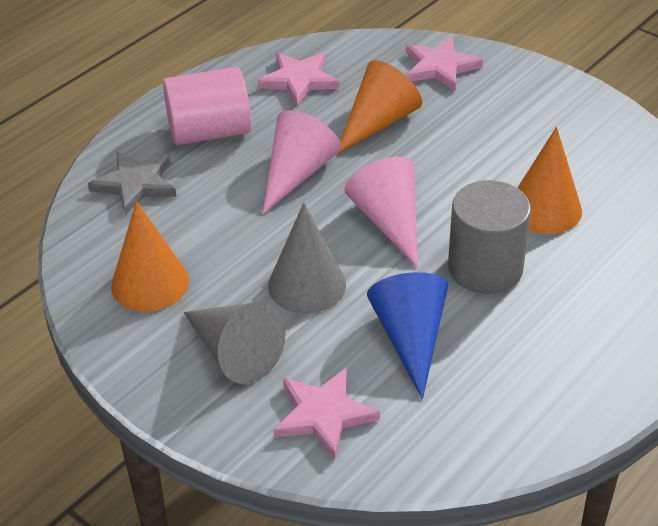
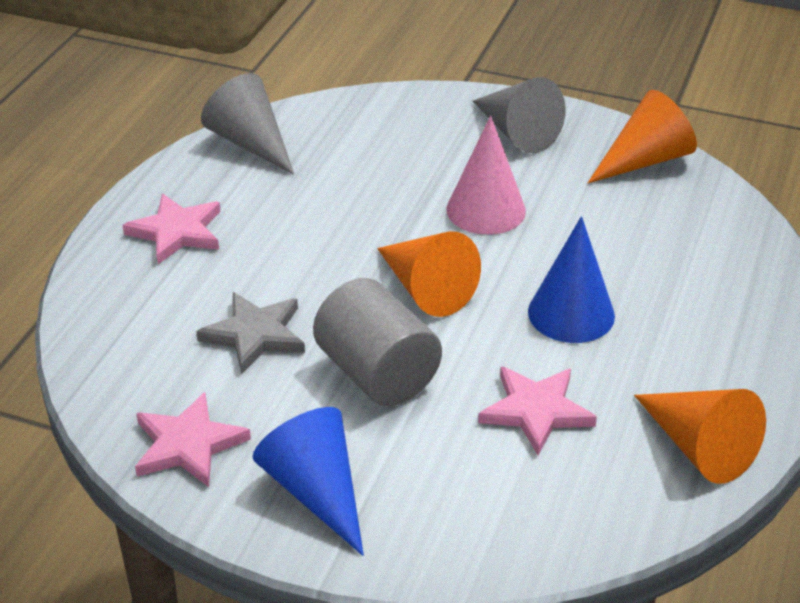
blue cone: 1 -> 2
pink cone: 2 -> 1
pink cylinder: 1 -> 0

